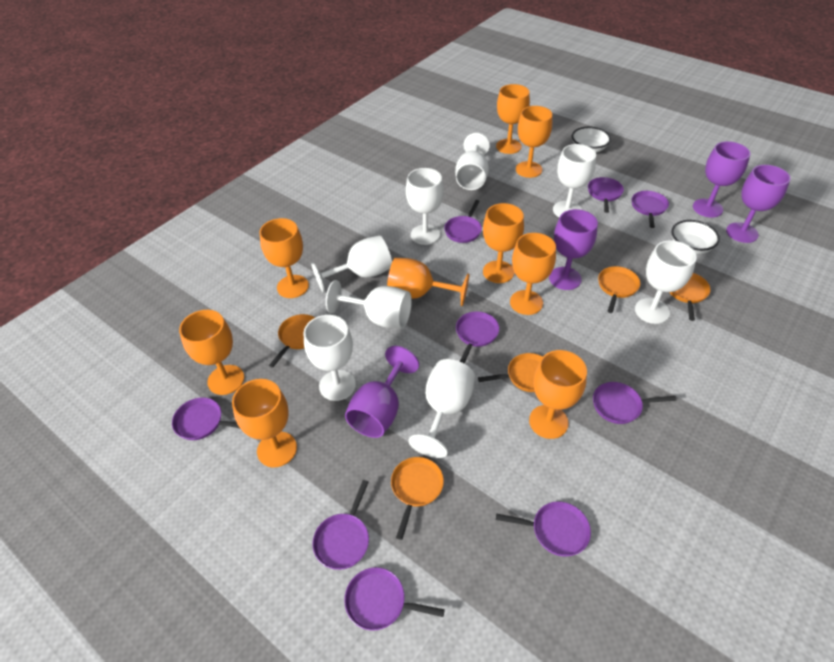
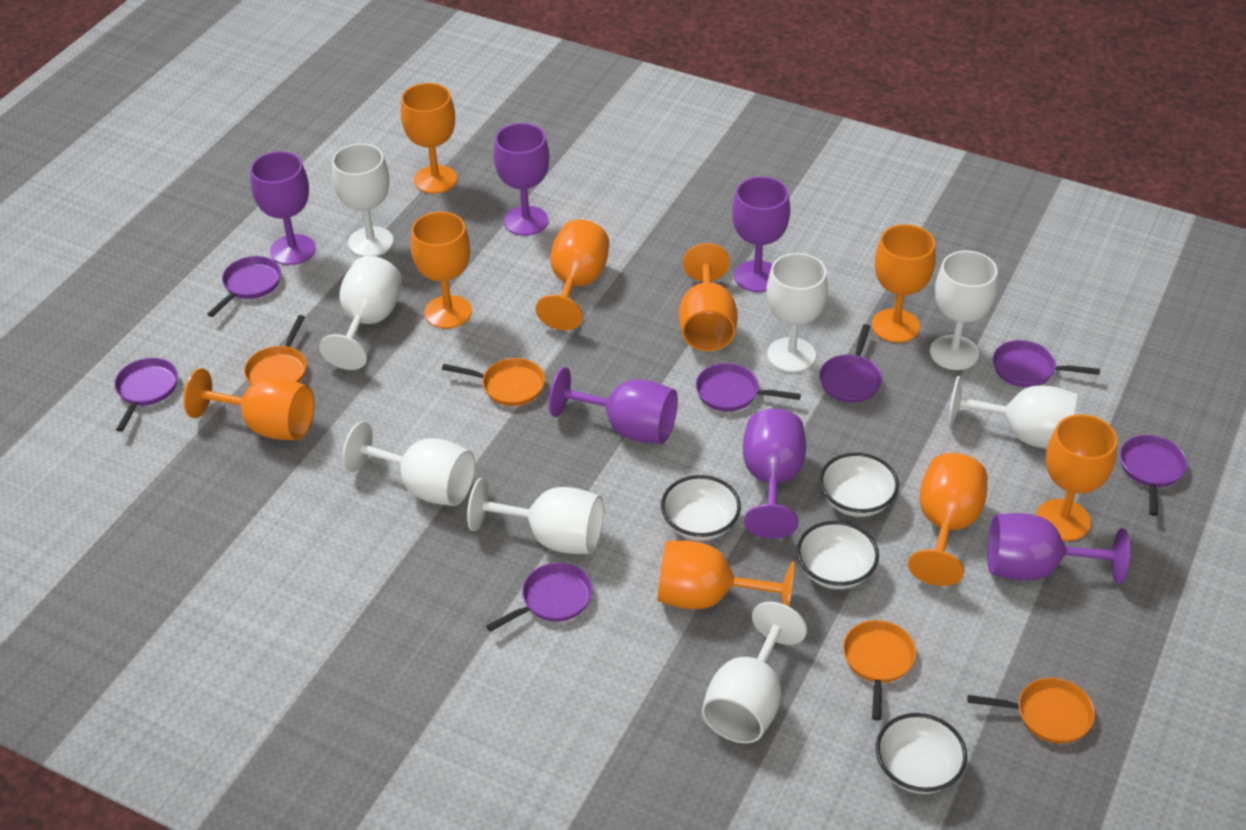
orange pan: 5 -> 4
purple goblet: 4 -> 6
purple pan: 9 -> 7
white bowl: 2 -> 4

